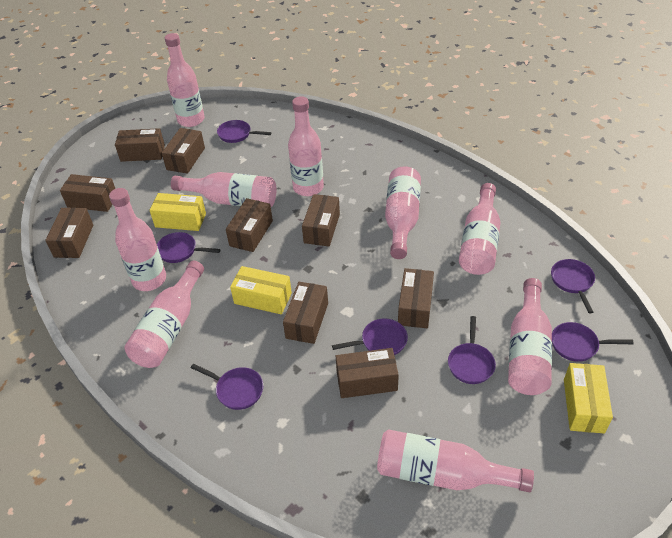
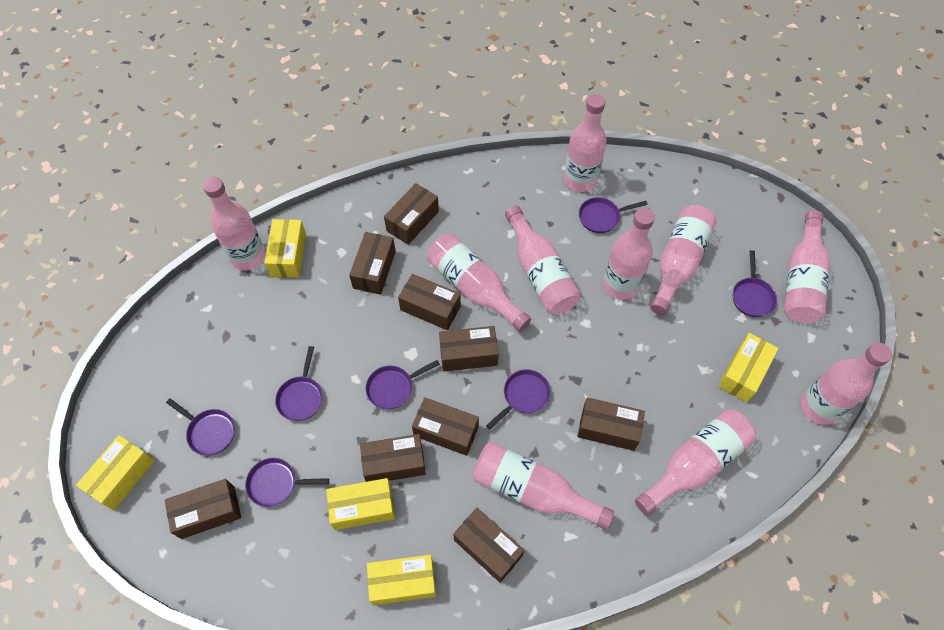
pink bottle: 9 -> 10
yellow box: 3 -> 5

